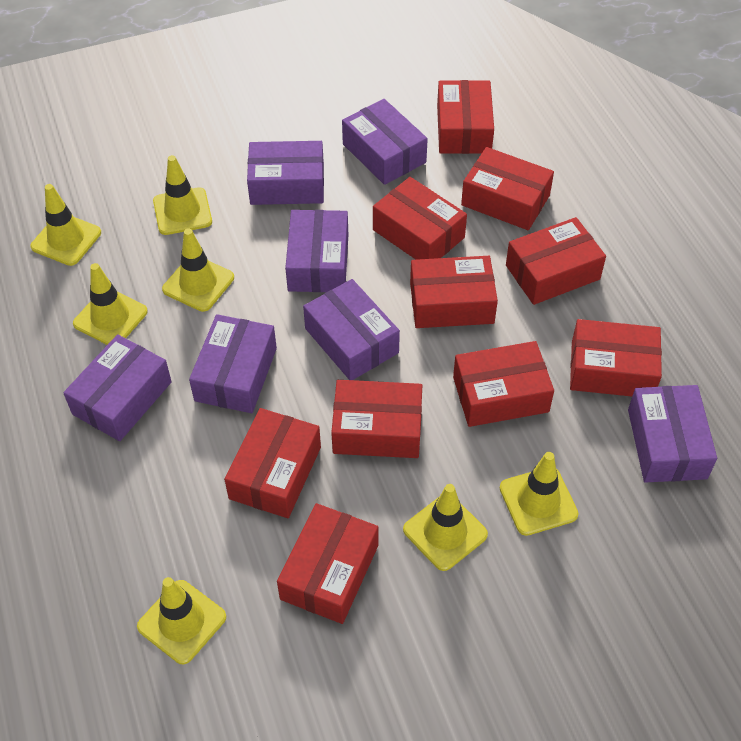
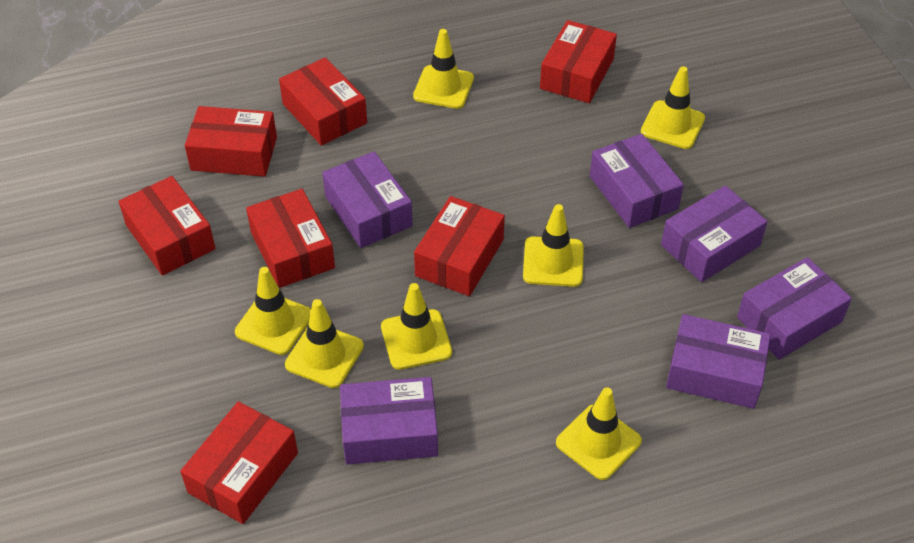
purple box: 7 -> 6
red box: 10 -> 7

